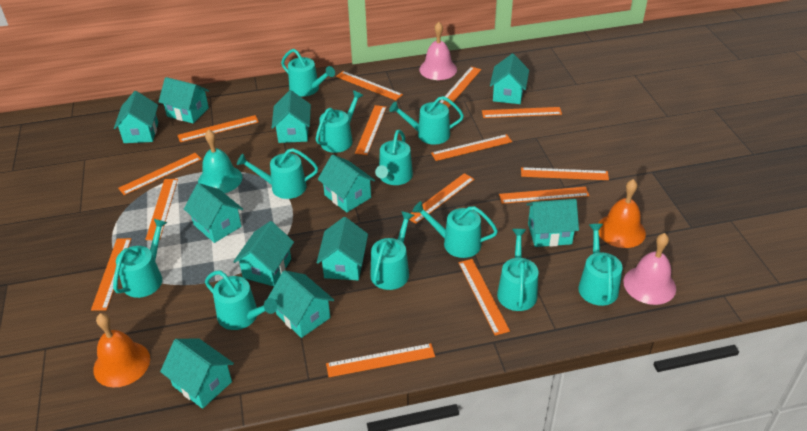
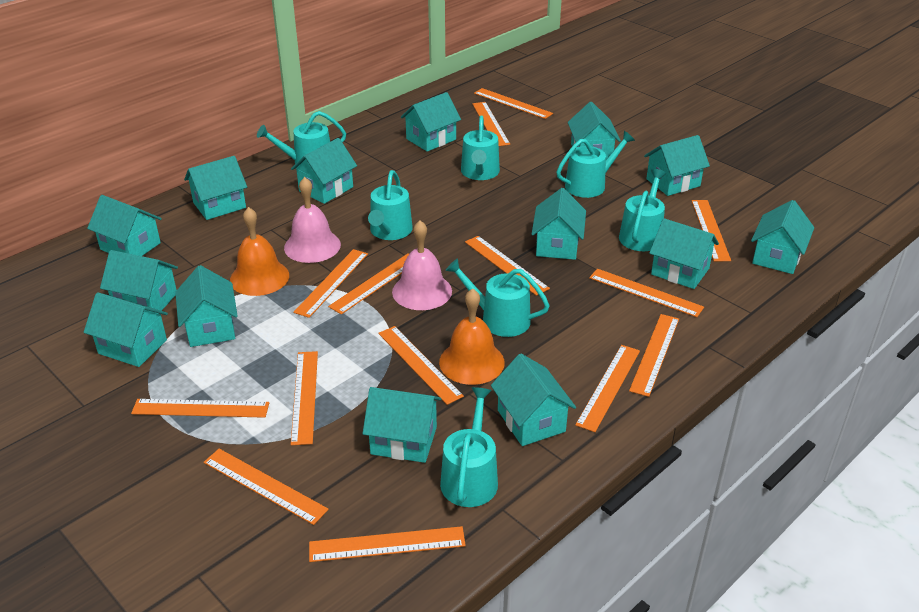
turquoise bell: 1 -> 0
turquoise house: 11 -> 14
turquoise watering can: 11 -> 7

